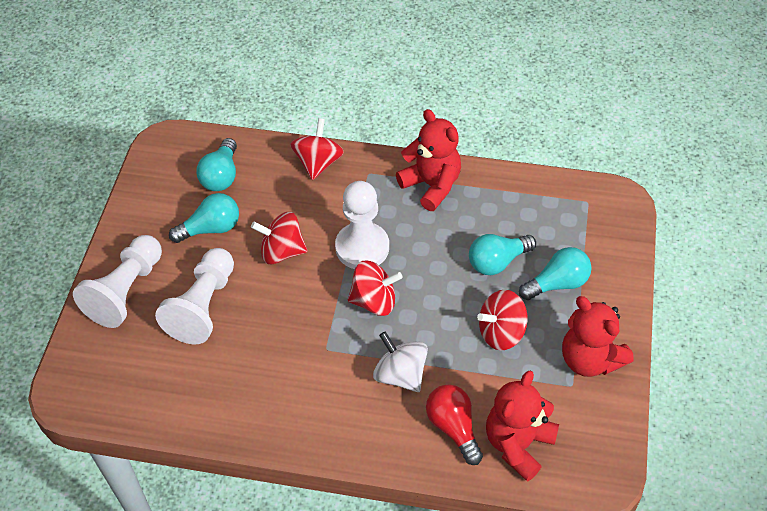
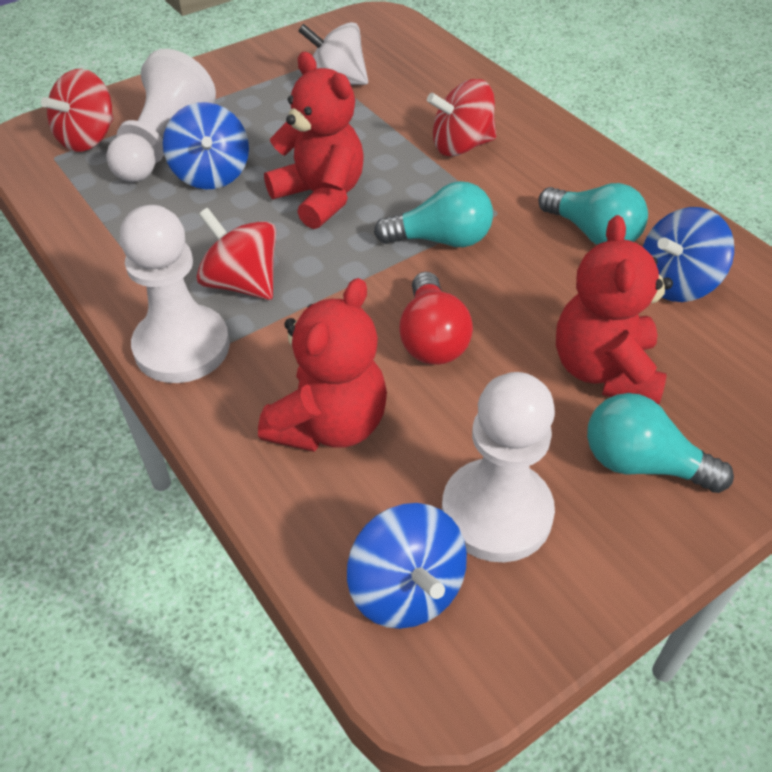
blue spinning top: 0 -> 3
red spinning top: 4 -> 3
turquoise light bulb: 4 -> 3

